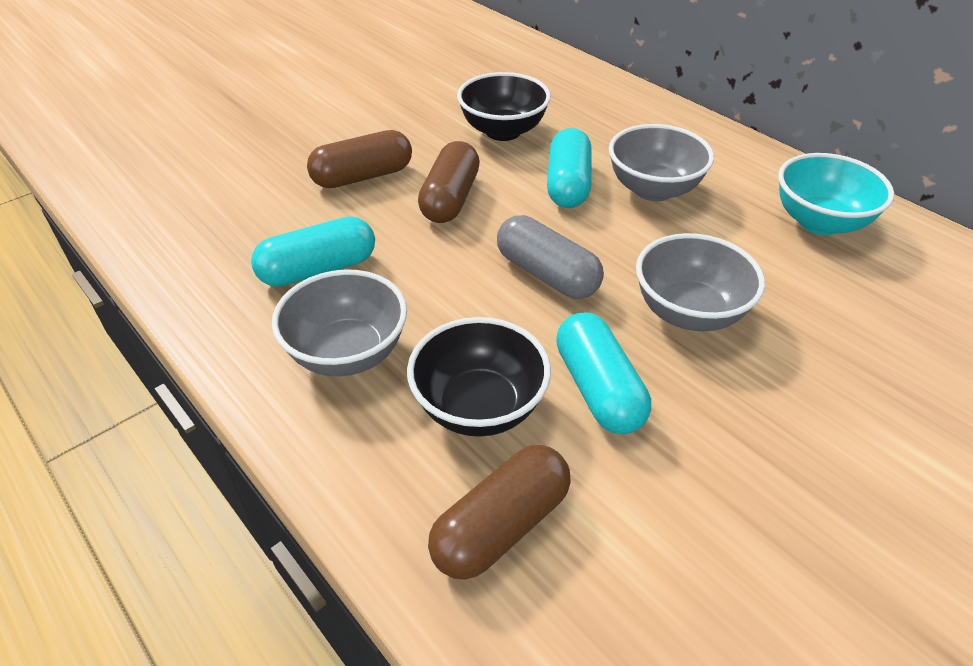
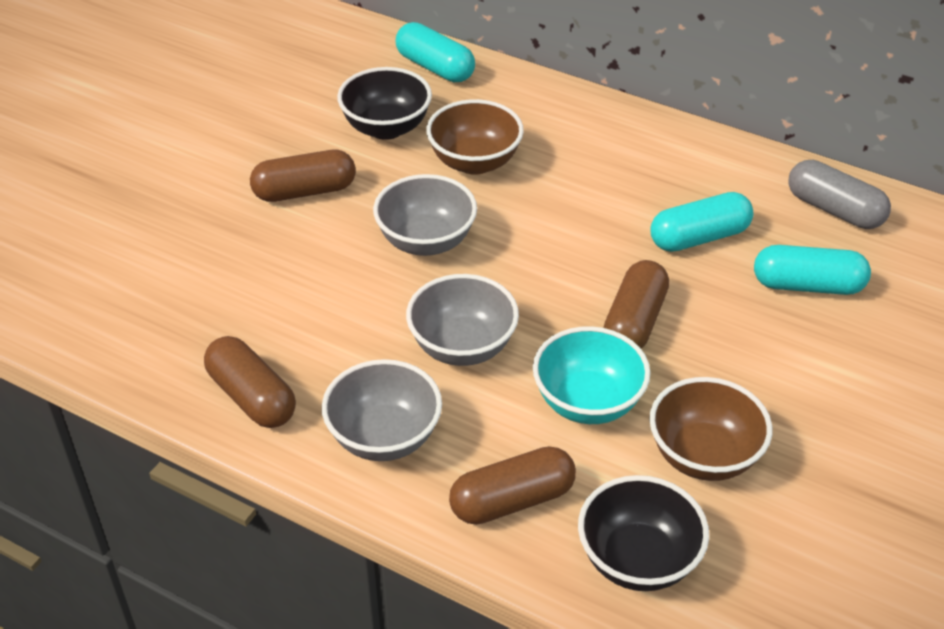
brown bowl: 0 -> 2
brown capsule: 3 -> 4

